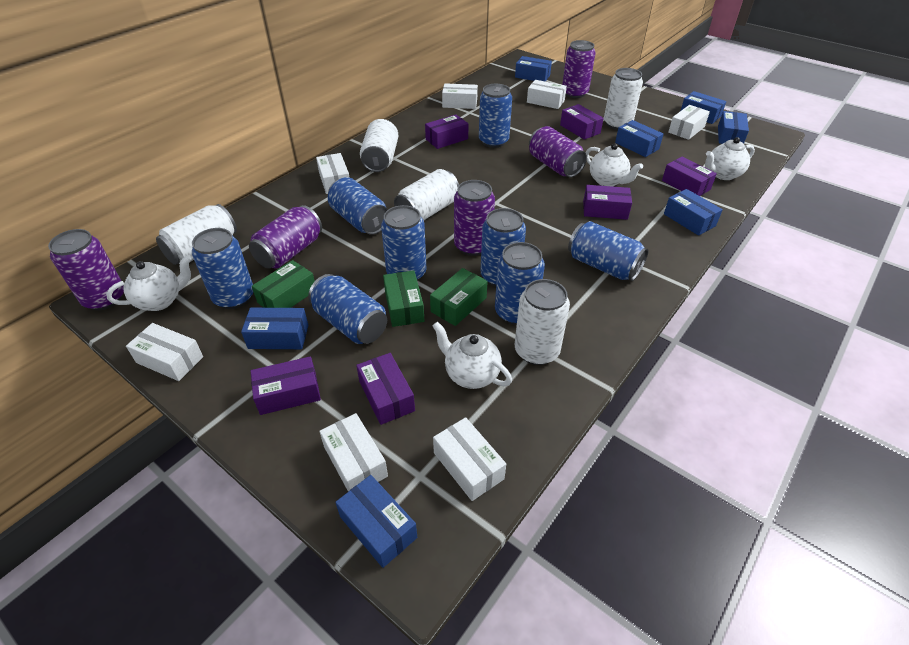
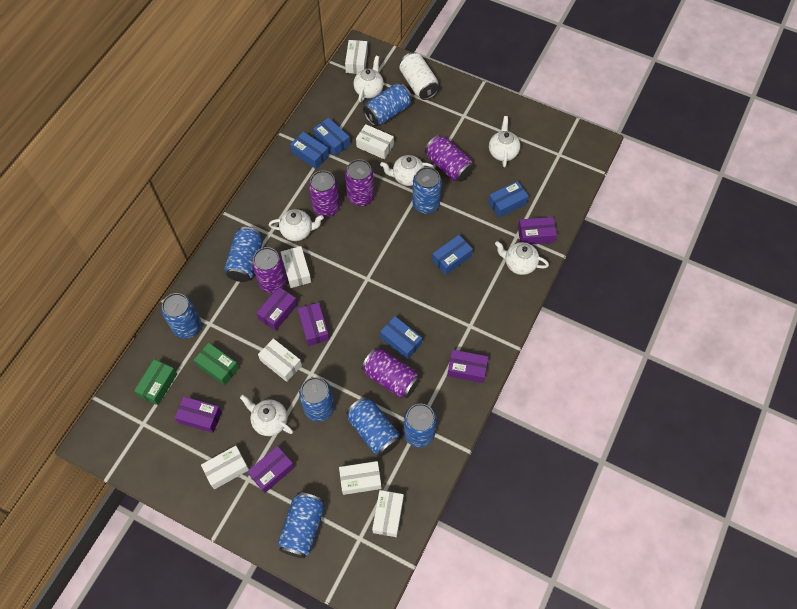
blue box: 7 -> 5
green box: 3 -> 2
white can: 5 -> 1
white teapot: 4 -> 6

